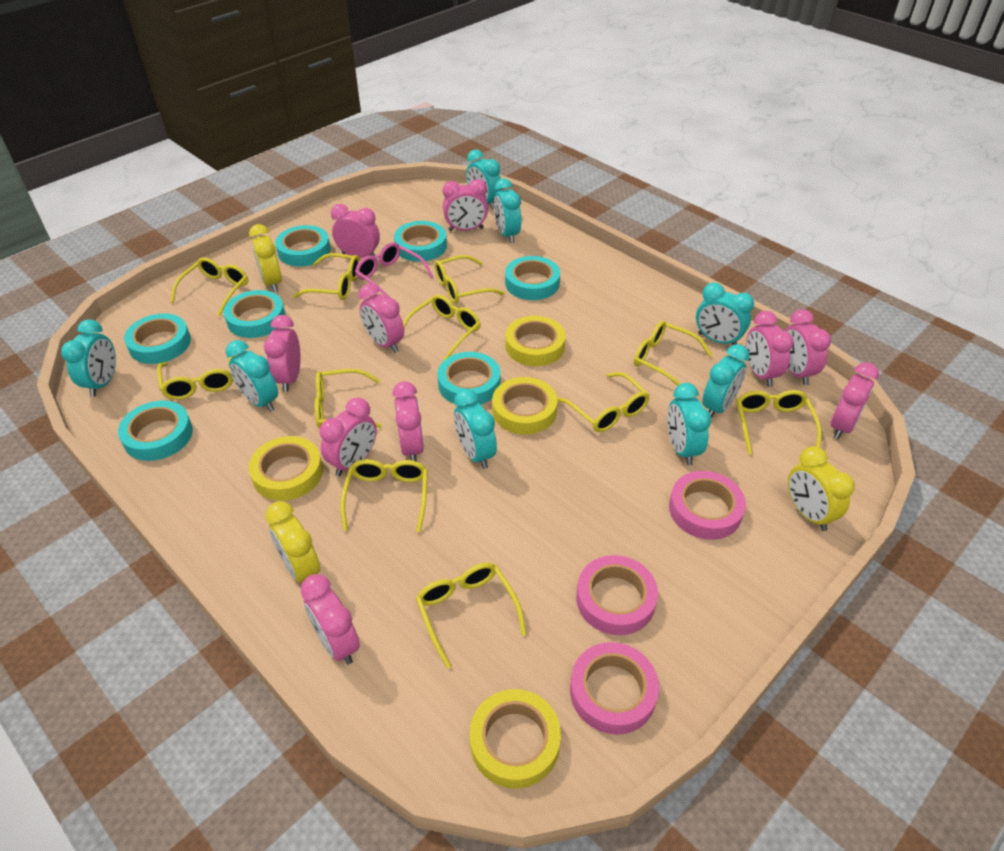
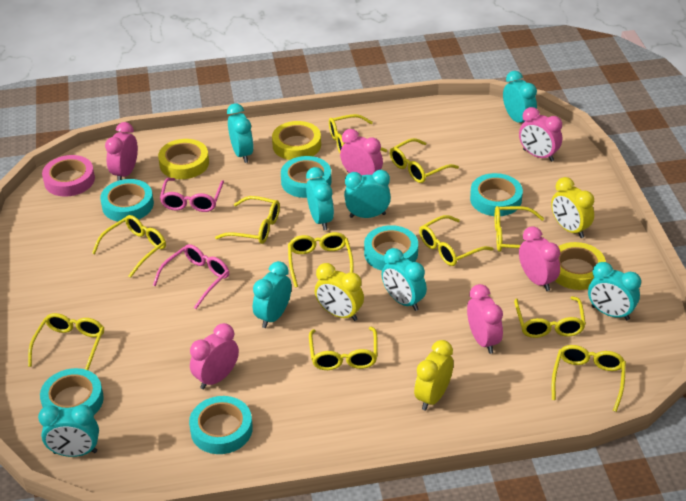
pink clock: 10 -> 6
pink glasses: 1 -> 2
pink tape: 3 -> 1
turquoise tape: 7 -> 6
yellow tape: 4 -> 3

